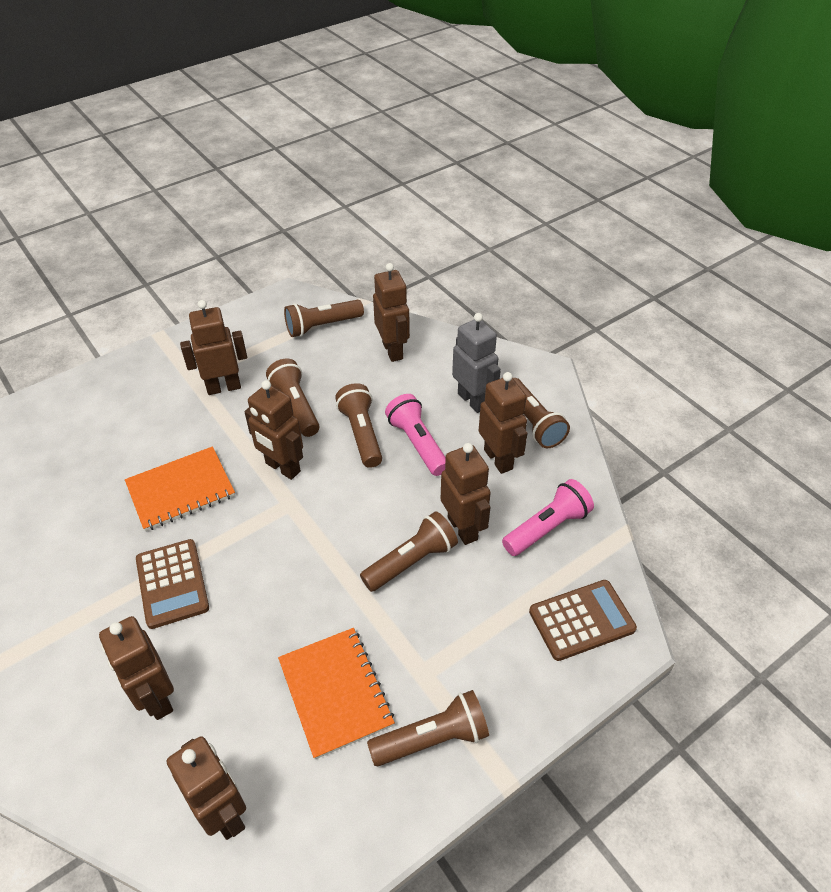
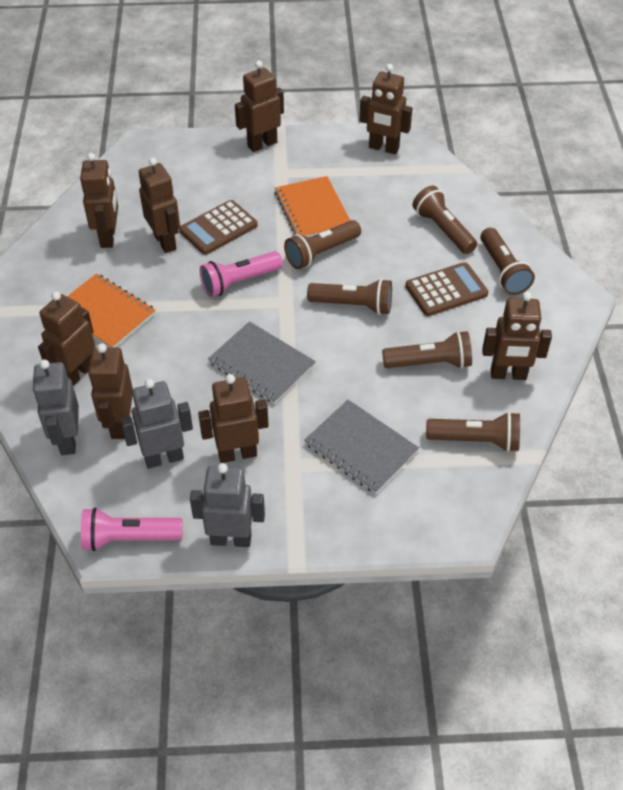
brown robot: 7 -> 8
grey notebook: 0 -> 2
grey robot: 1 -> 3

